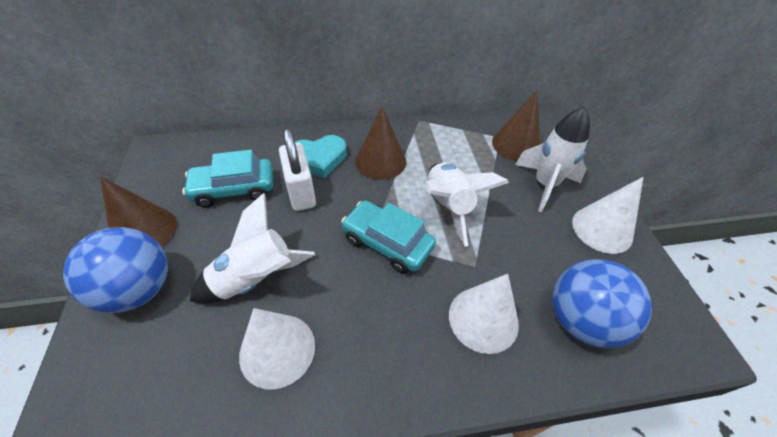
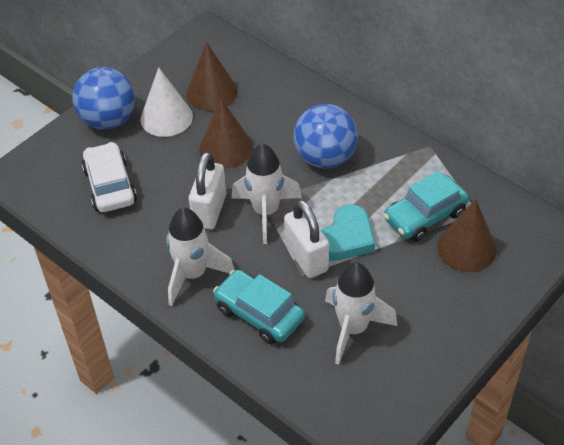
white car: 0 -> 1
white cone: 3 -> 1
white padlock: 1 -> 2

